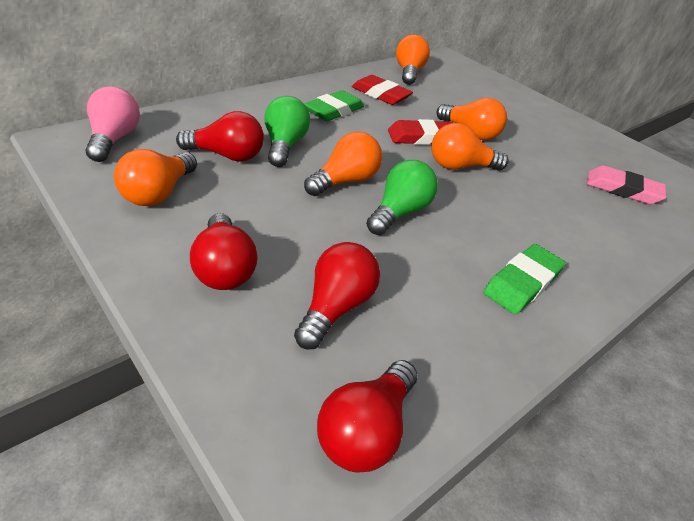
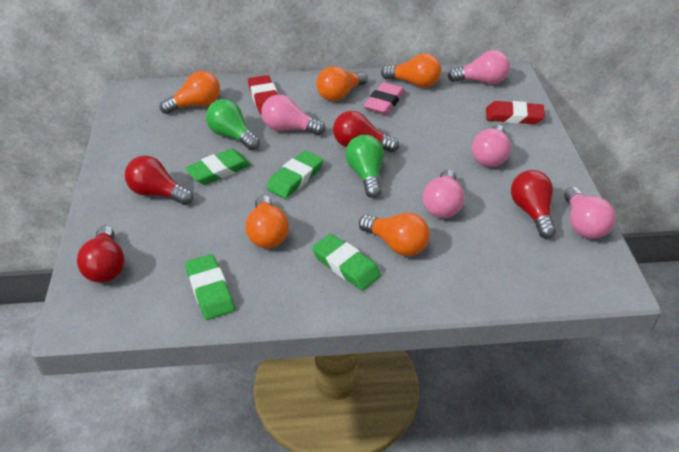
green eraser: 2 -> 4
pink light bulb: 1 -> 5

